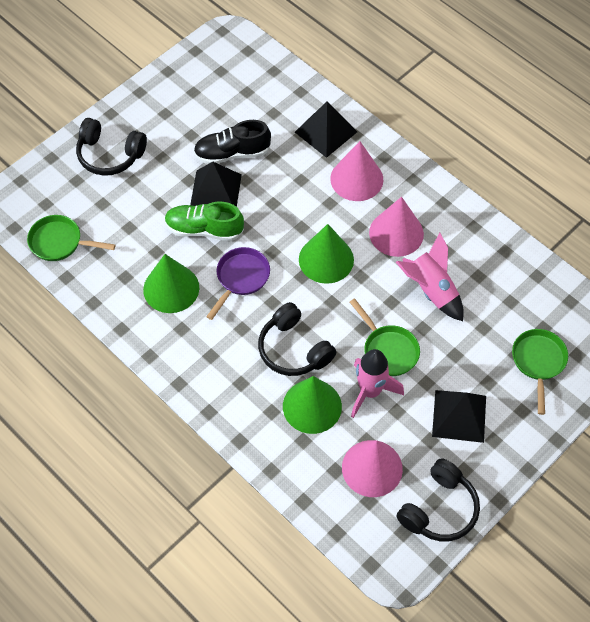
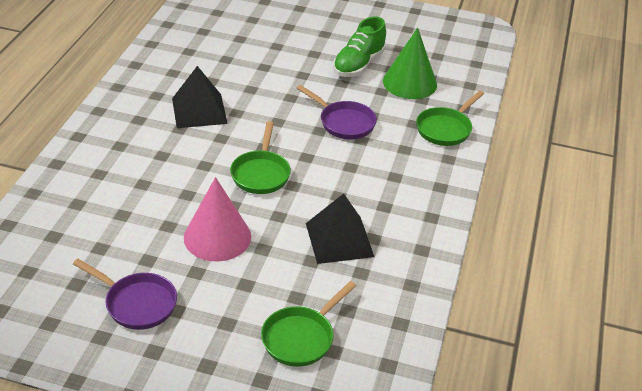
black headphones: 3 -> 0
black pyramid: 3 -> 2
black shoe: 1 -> 0
green cone: 3 -> 1
pink cone: 3 -> 1
pink rocket: 2 -> 0
purple pan: 1 -> 2

